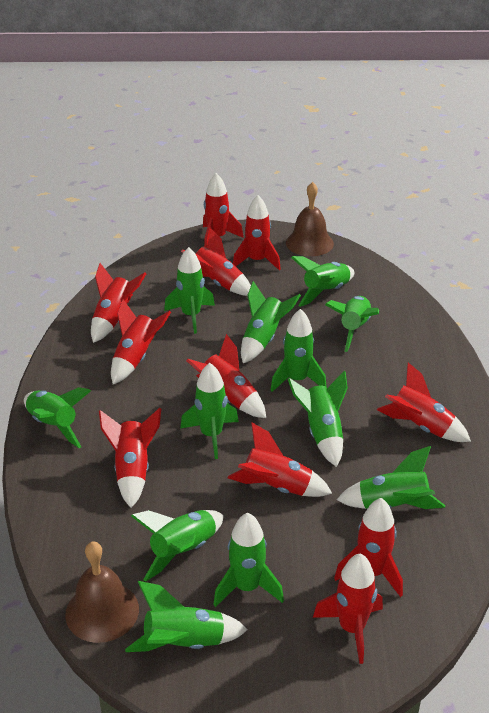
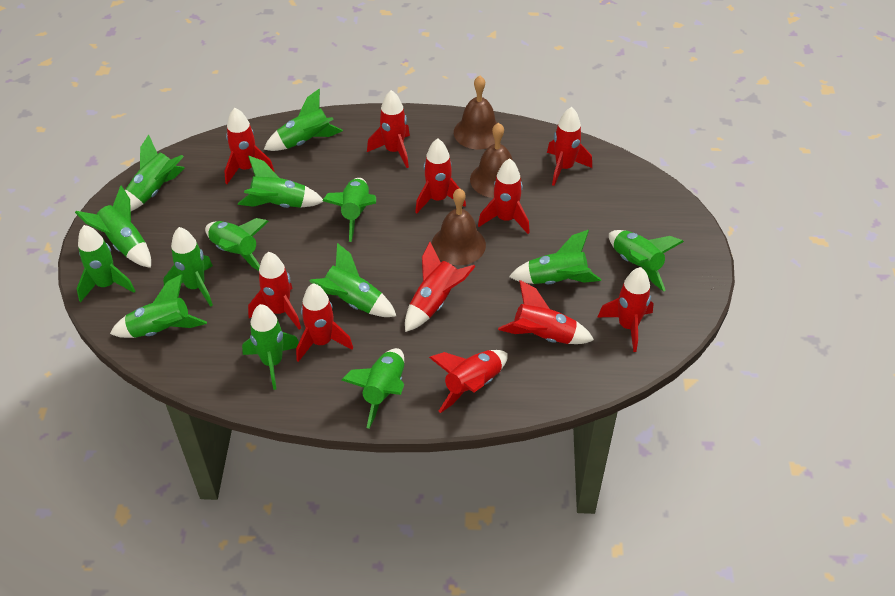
brown bell: 2 -> 3
green rocket: 12 -> 14

